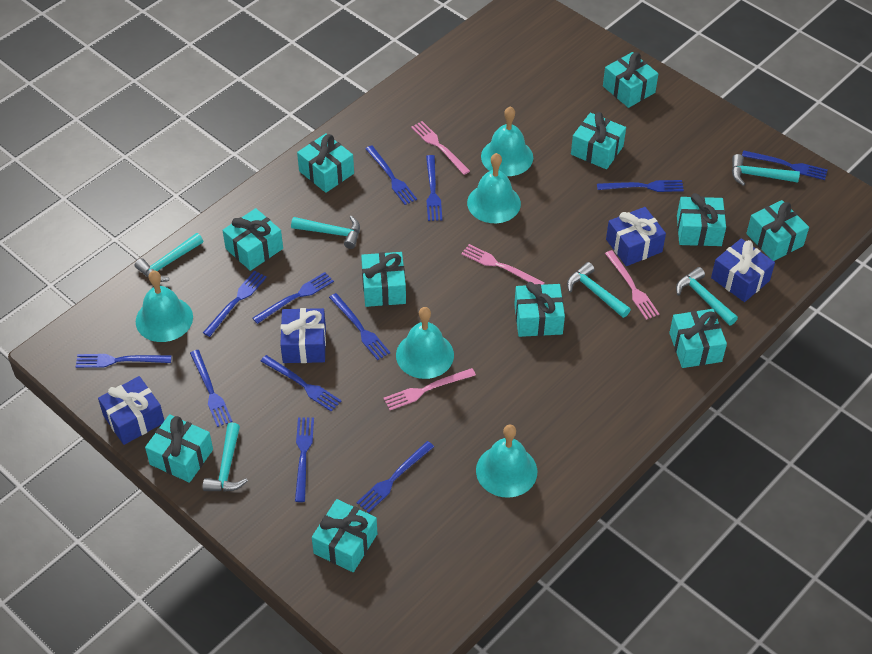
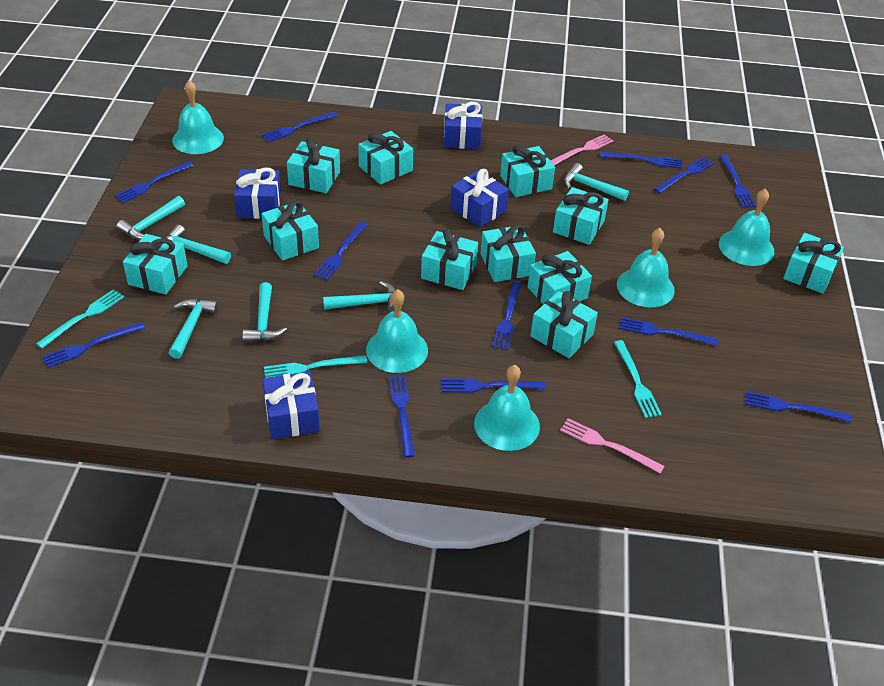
pink fork: 4 -> 2
turquoise fork: 0 -> 3

